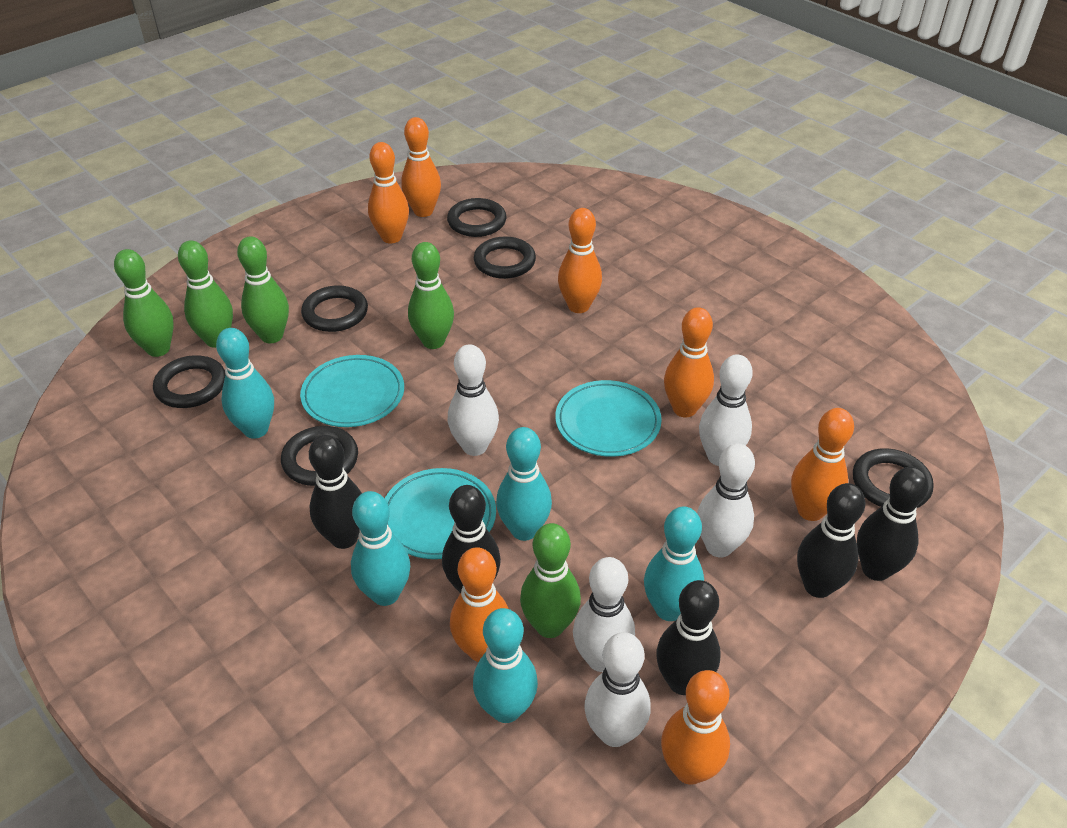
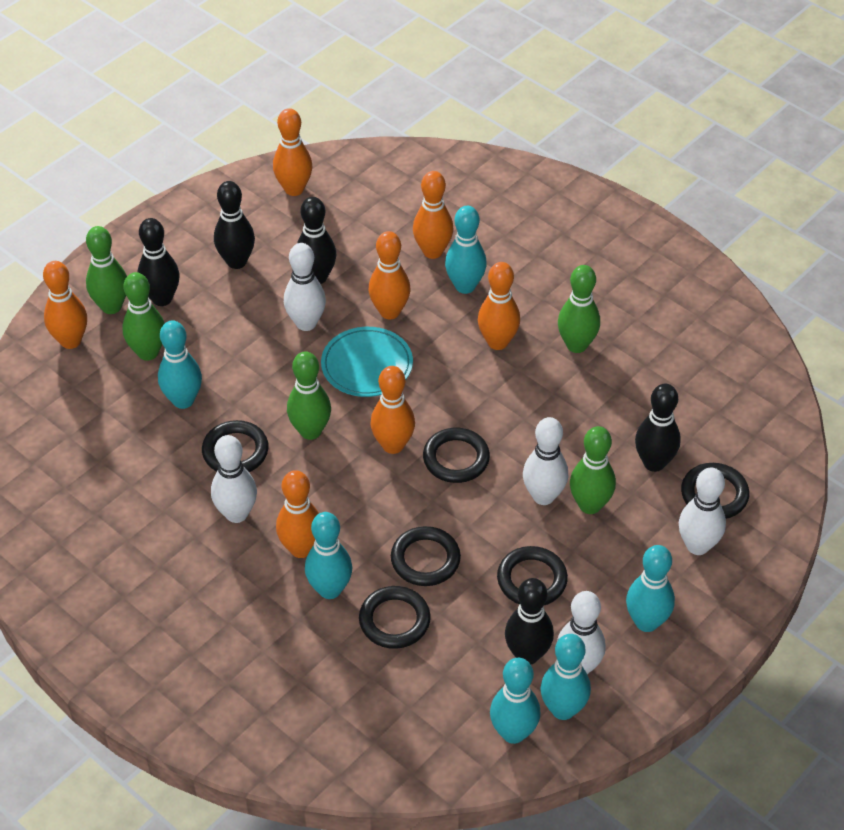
turquoise bowling pin: 5 -> 6
turquoise plate: 3 -> 1

